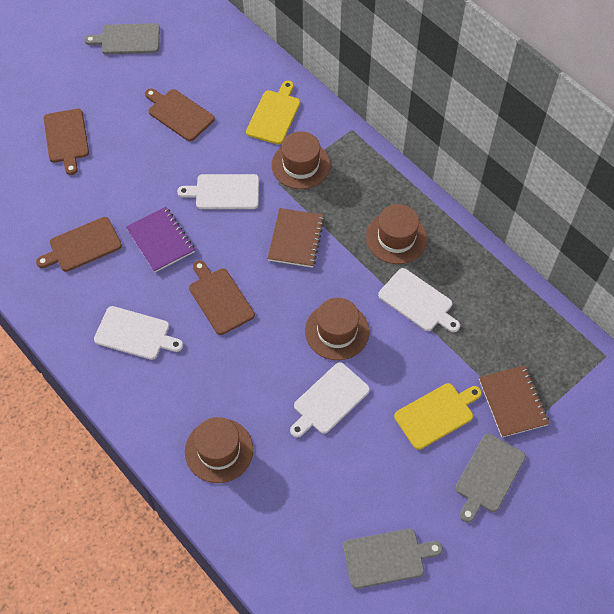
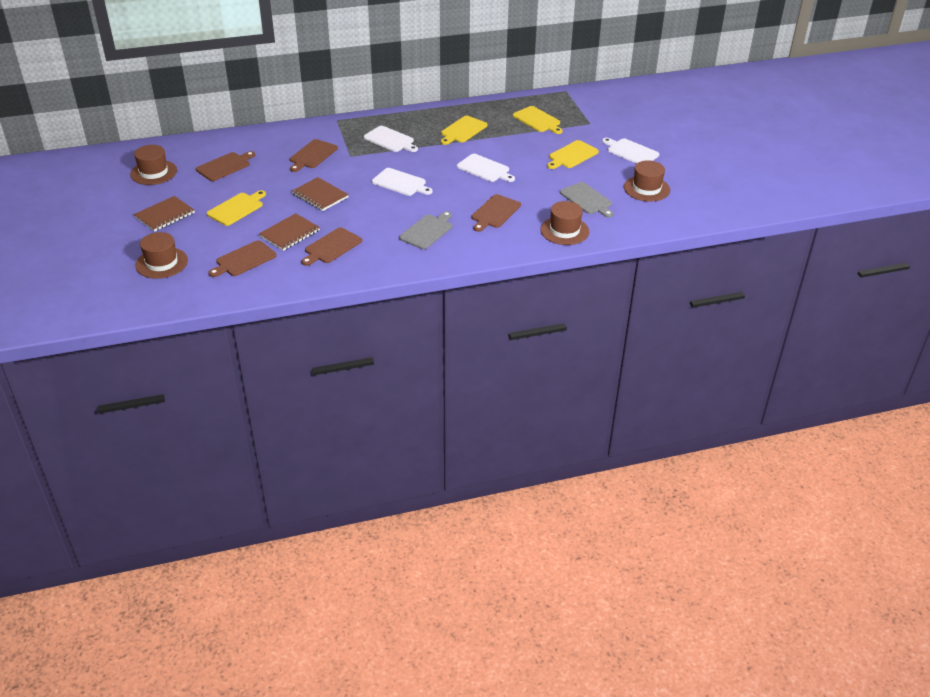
brown cutting board: 4 -> 5
brown notebook: 2 -> 3
grey cutting board: 3 -> 2
purple notebook: 1 -> 0
yellow cutting board: 2 -> 4

